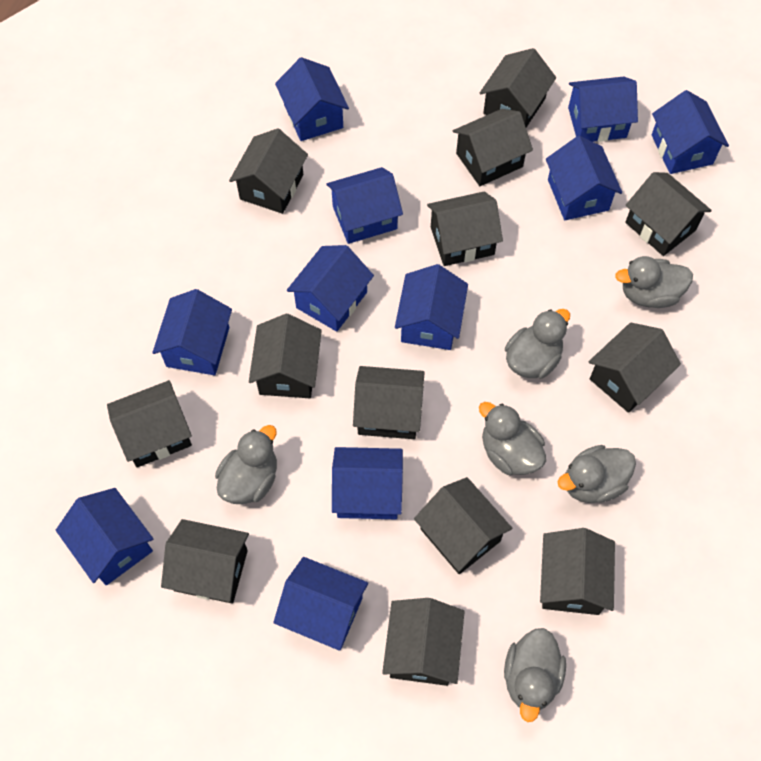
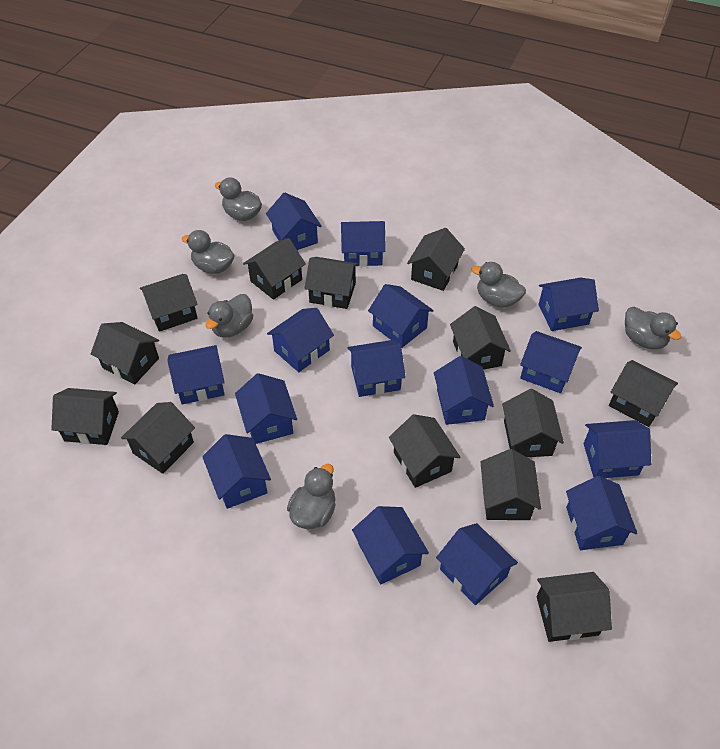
blue house: 11 -> 15

